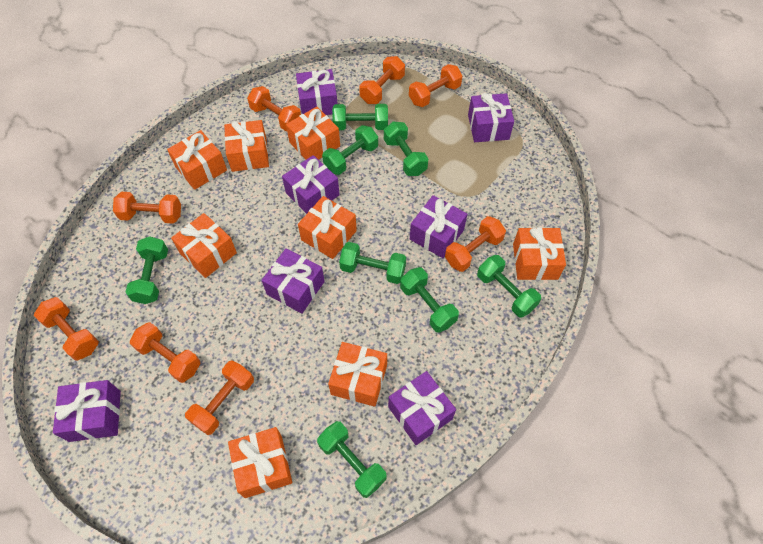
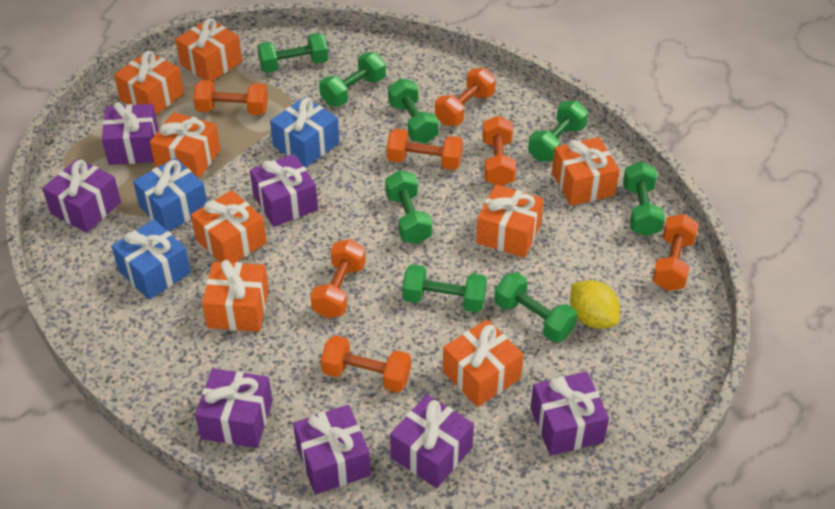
blue gift: 0 -> 3
orange dumbbell: 8 -> 7
yellow lemon: 0 -> 1

